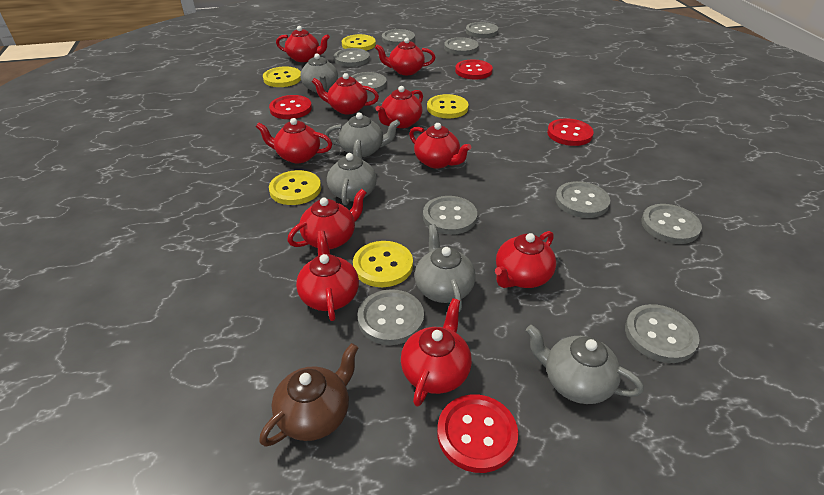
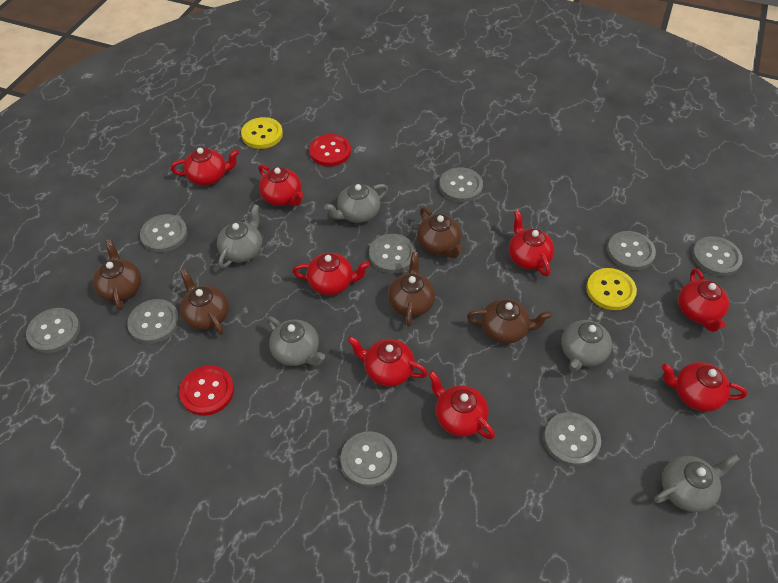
brown teapot: 1 -> 5
grey button: 10 -> 9
red button: 4 -> 2
red teapot: 10 -> 8
yellow button: 5 -> 2

